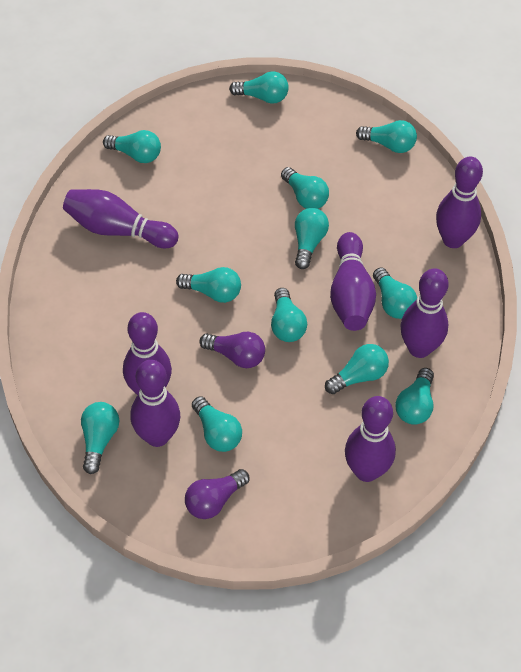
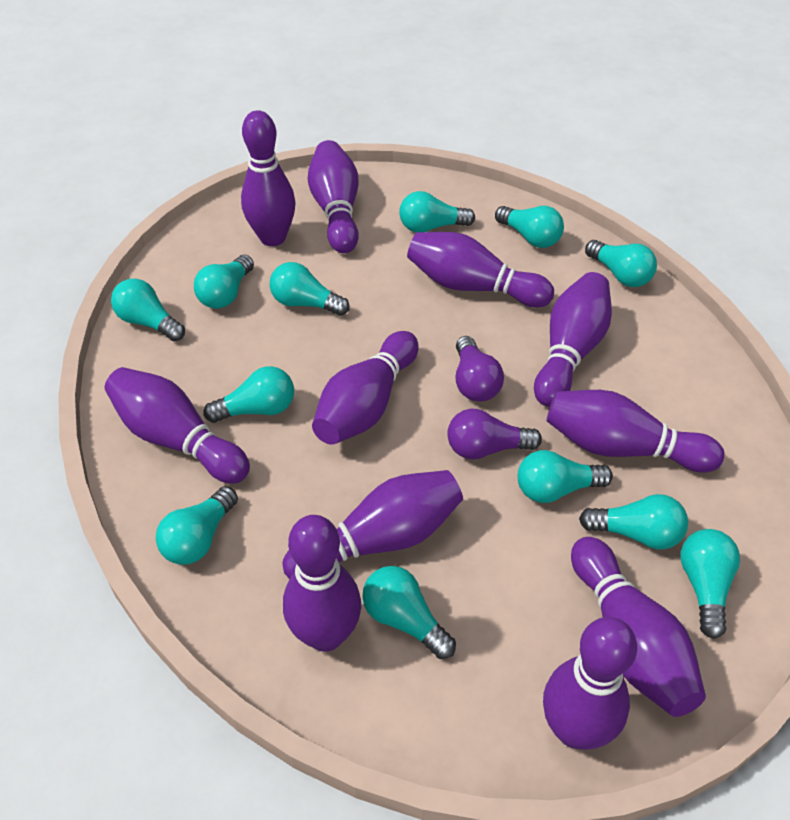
purple bowling pin: 7 -> 11

